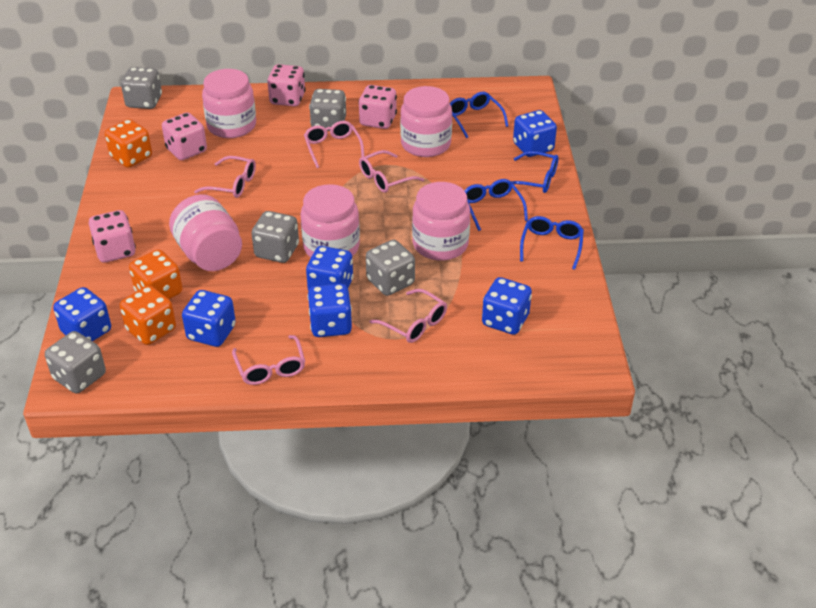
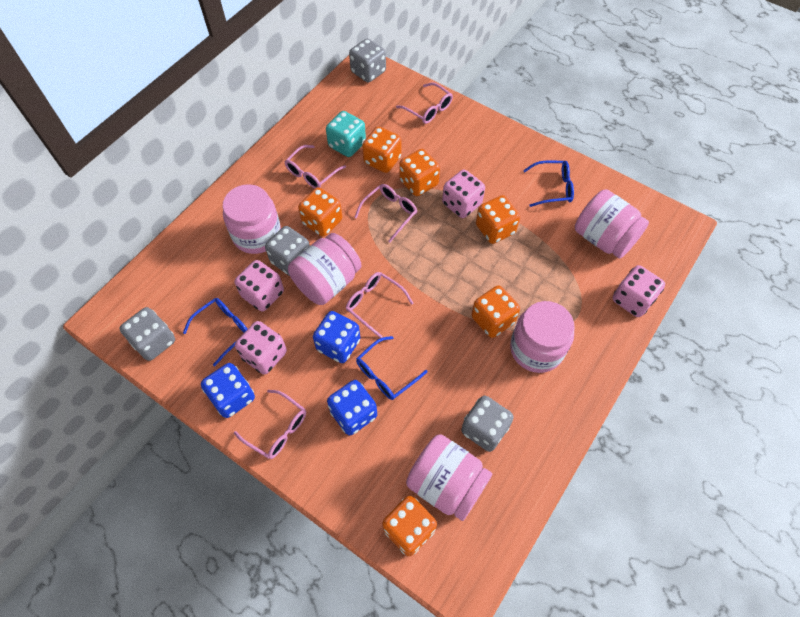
blue dice: 6 -> 3
blue glasses: 4 -> 3
grey dice: 5 -> 4
orange dice: 3 -> 6
turquoise dice: 0 -> 1

